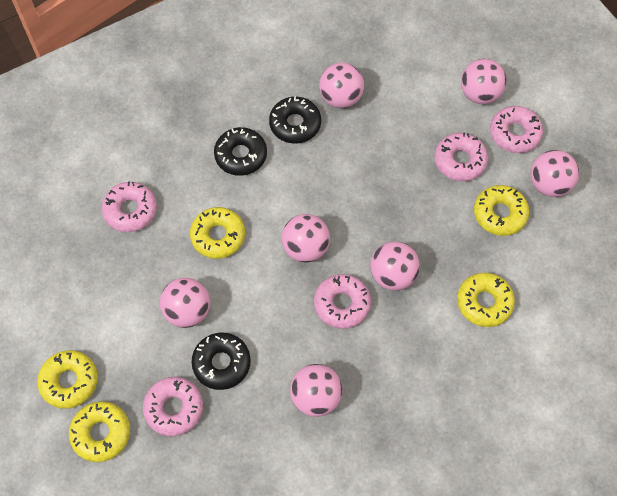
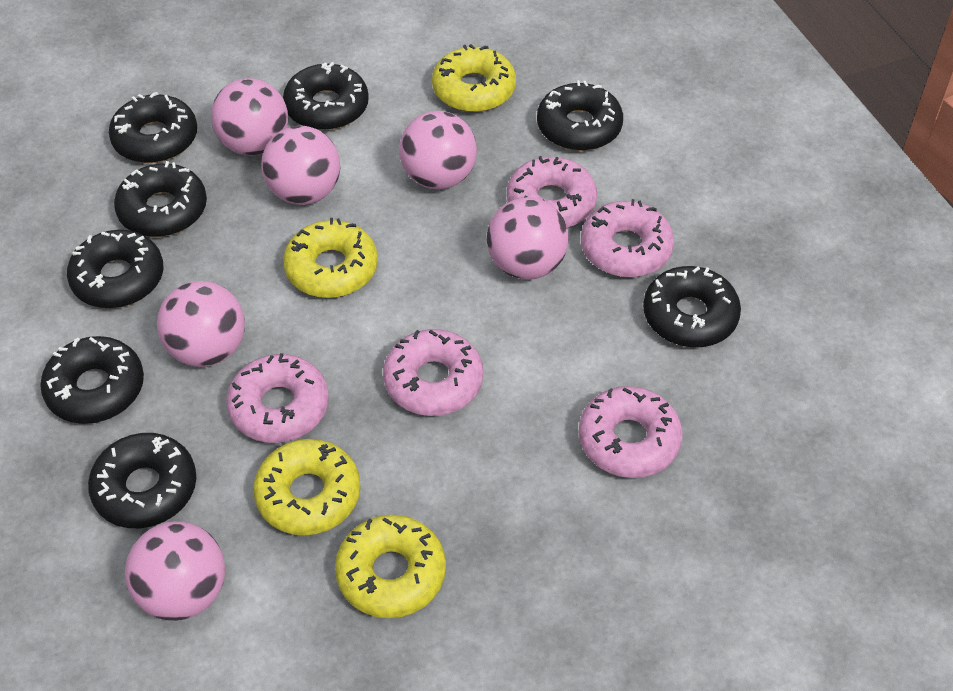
black donut: 3 -> 8
pink ball: 7 -> 6
yellow donut: 5 -> 4

